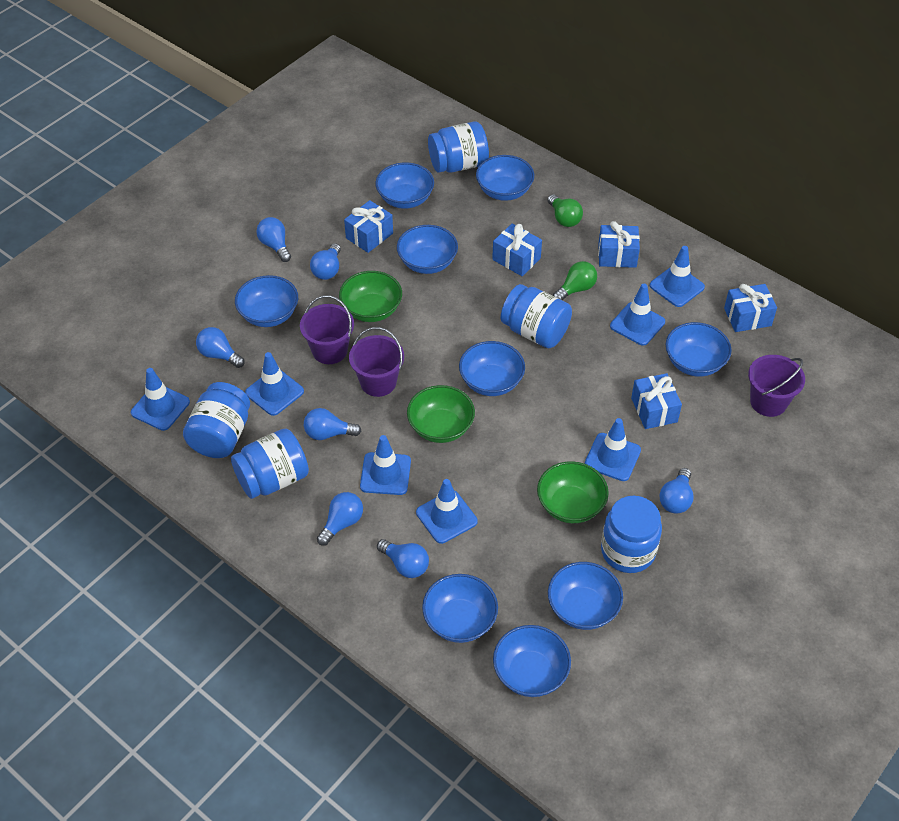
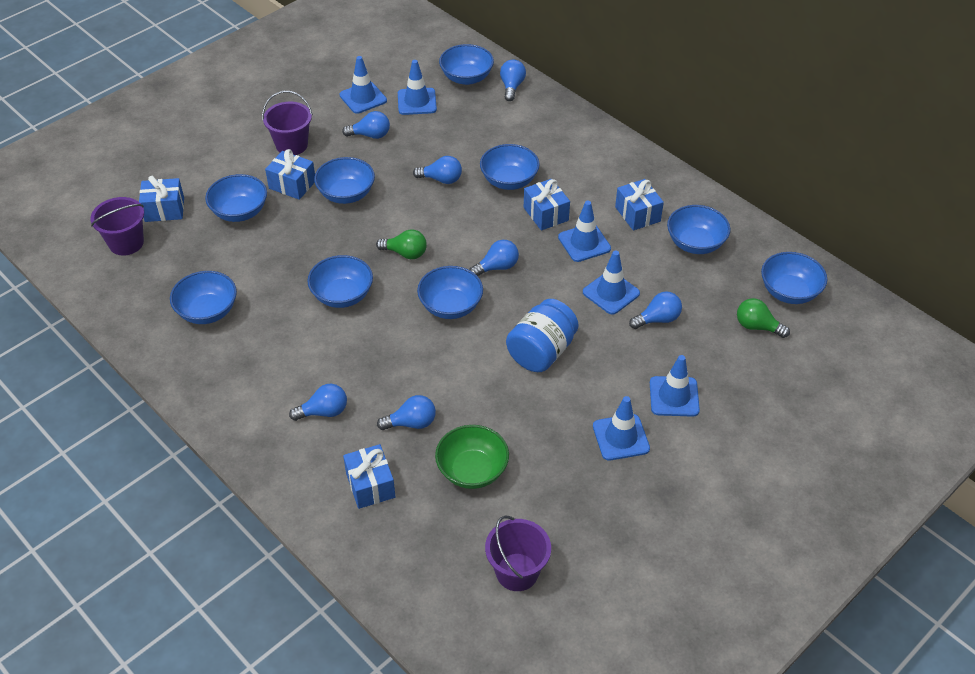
blue jar: 5 -> 1
blue traffic cone: 7 -> 6
green bowl: 3 -> 1

